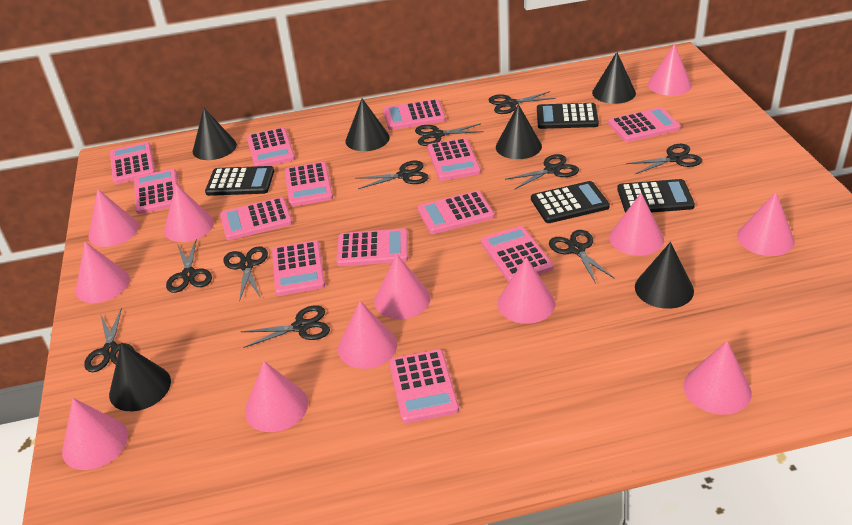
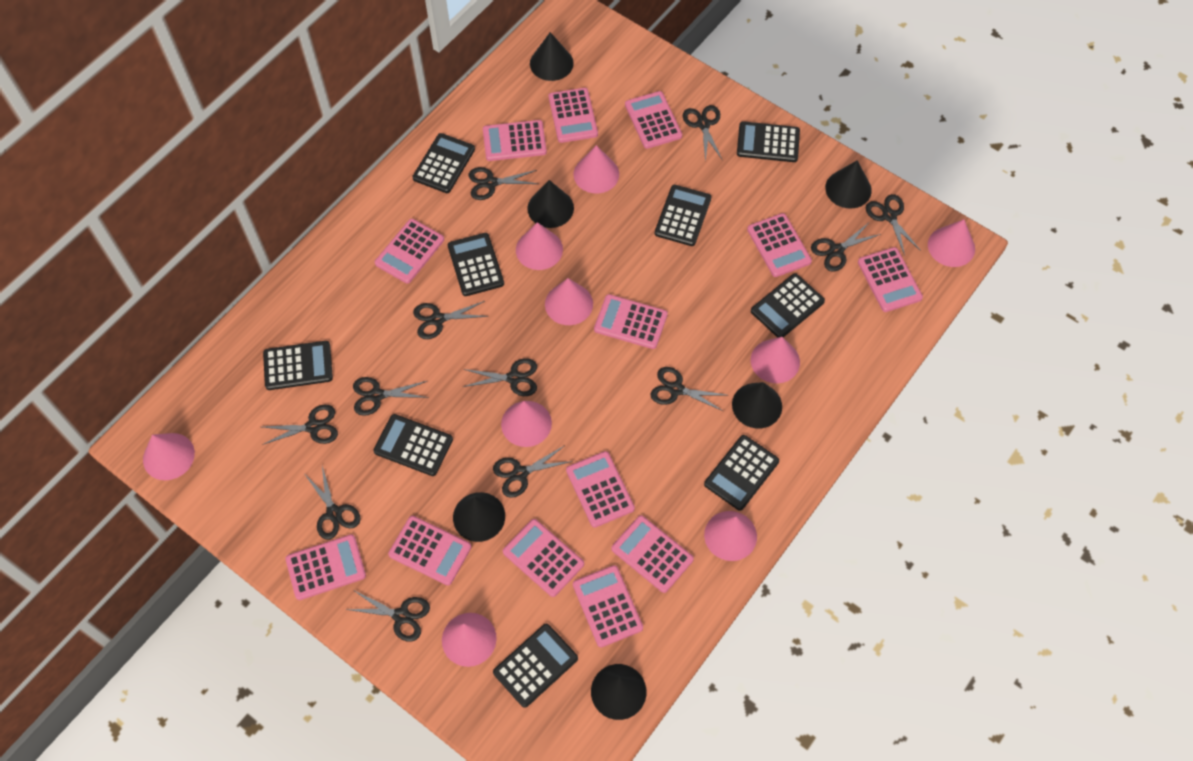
black calculator: 4 -> 9
black scissors: 10 -> 12
pink cone: 12 -> 9

